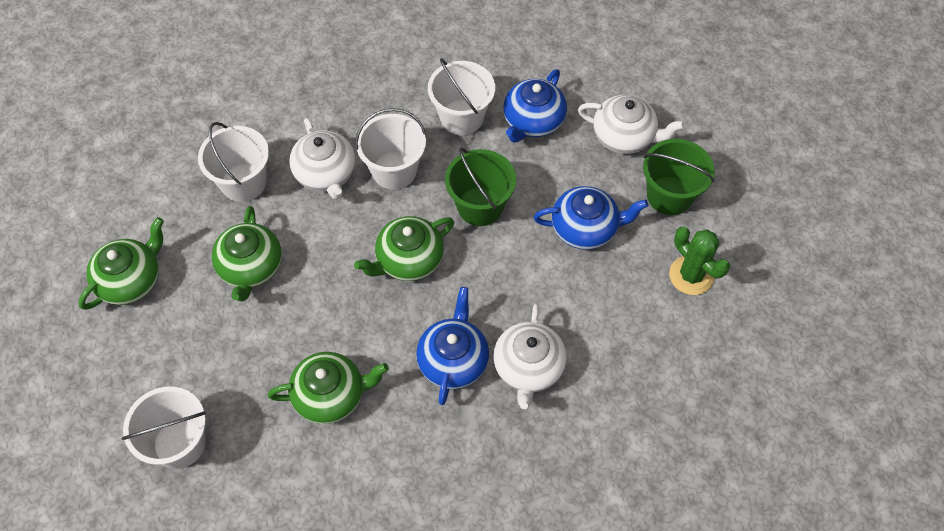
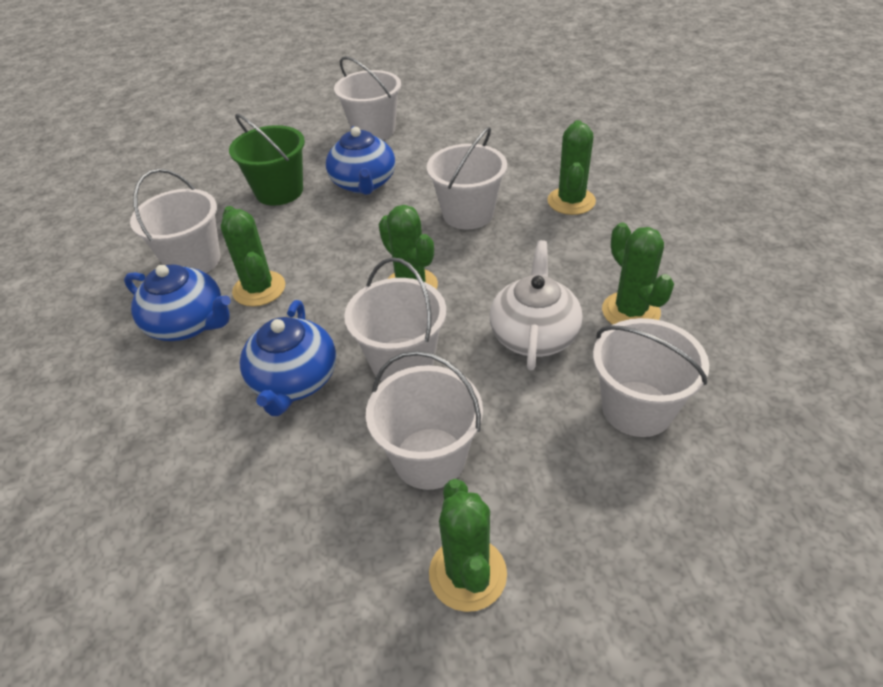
green bucket: 2 -> 1
green cactus: 1 -> 5
green teapot: 4 -> 0
white bucket: 4 -> 6
white teapot: 3 -> 1

